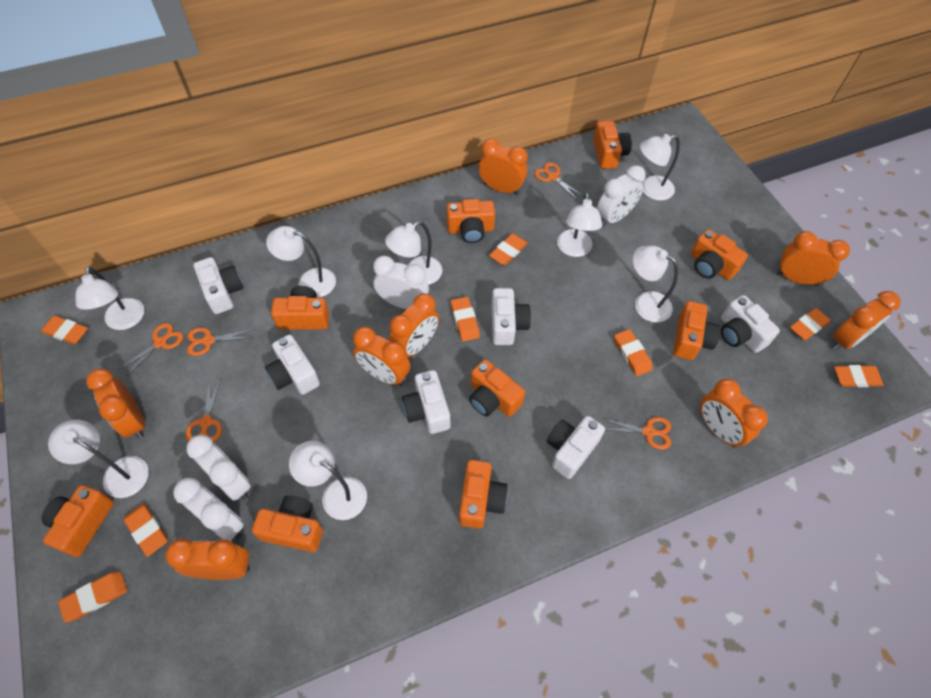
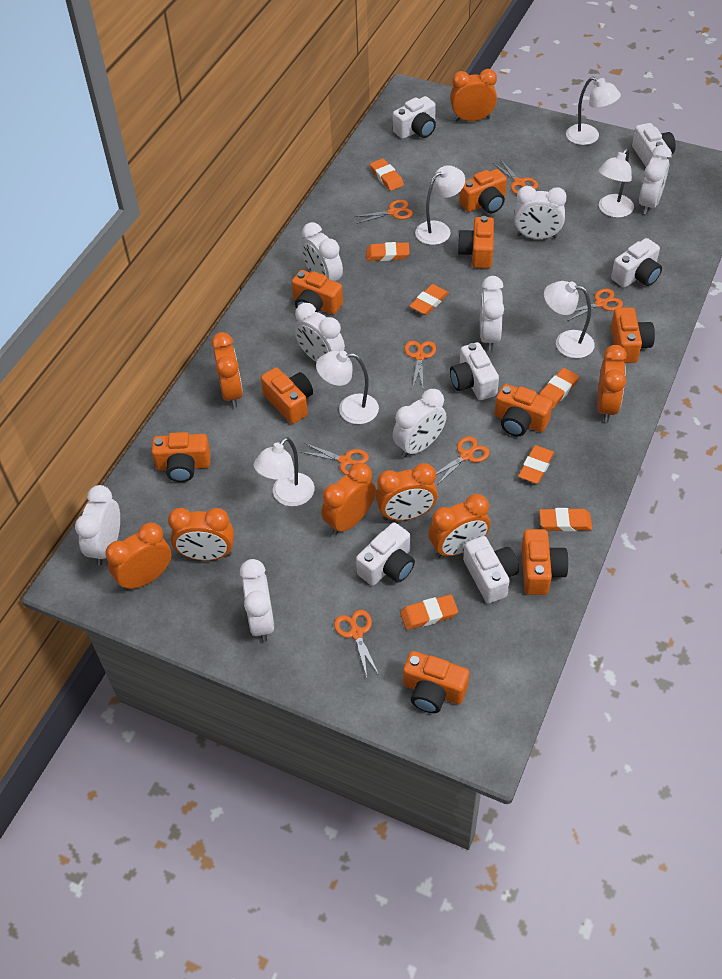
orange eraser: 8 -> 7
orange scissors: 5 -> 7
white clock: 4 -> 8
white lamp: 8 -> 6

